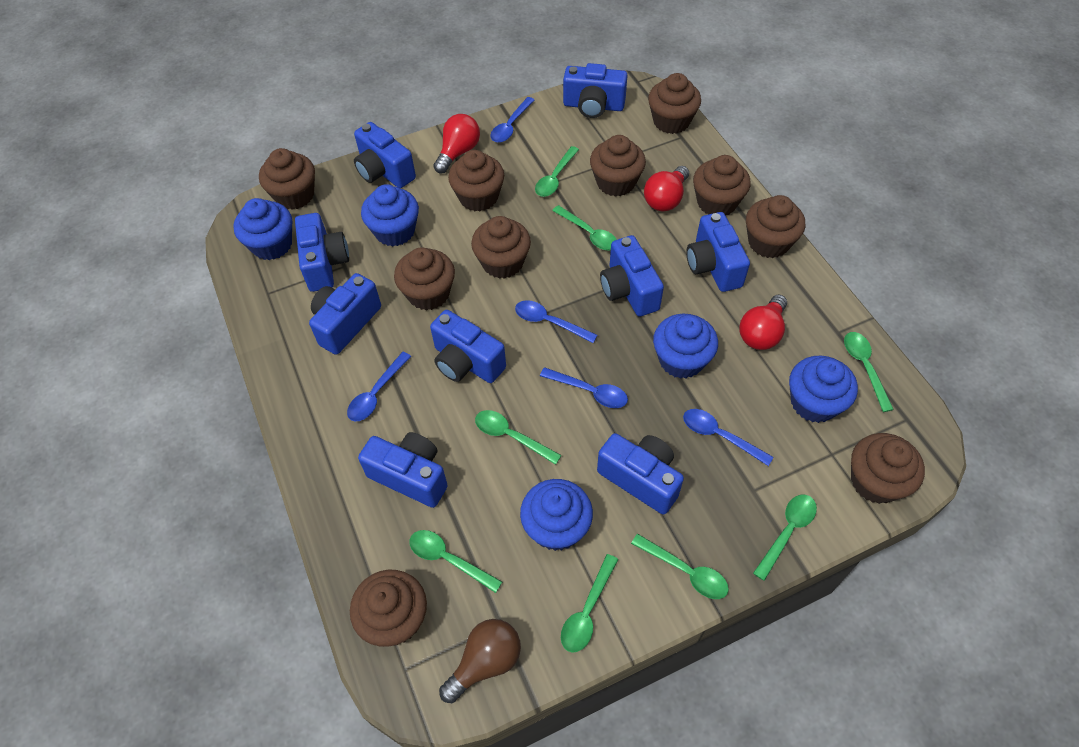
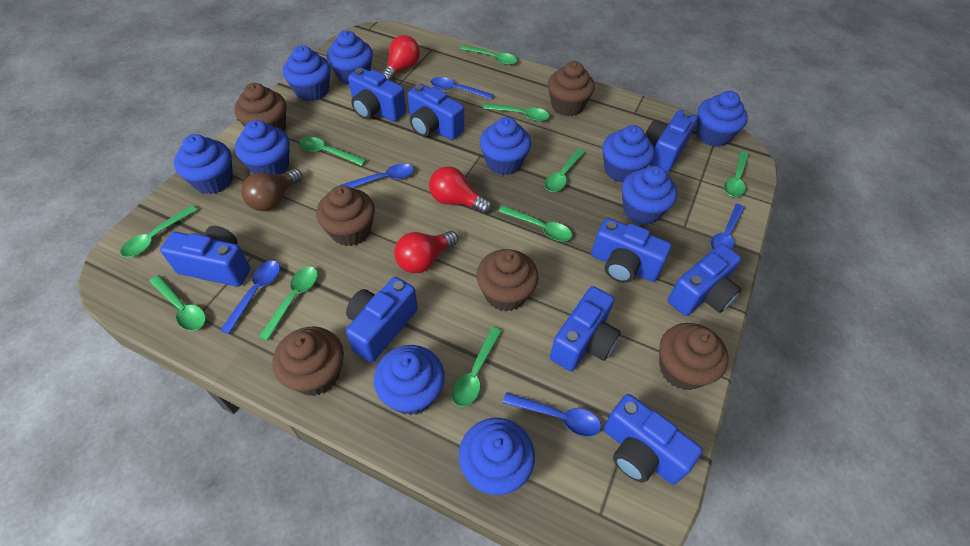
blue cupcake: 5 -> 10
brown cupcake: 10 -> 6
green spoon: 8 -> 10

